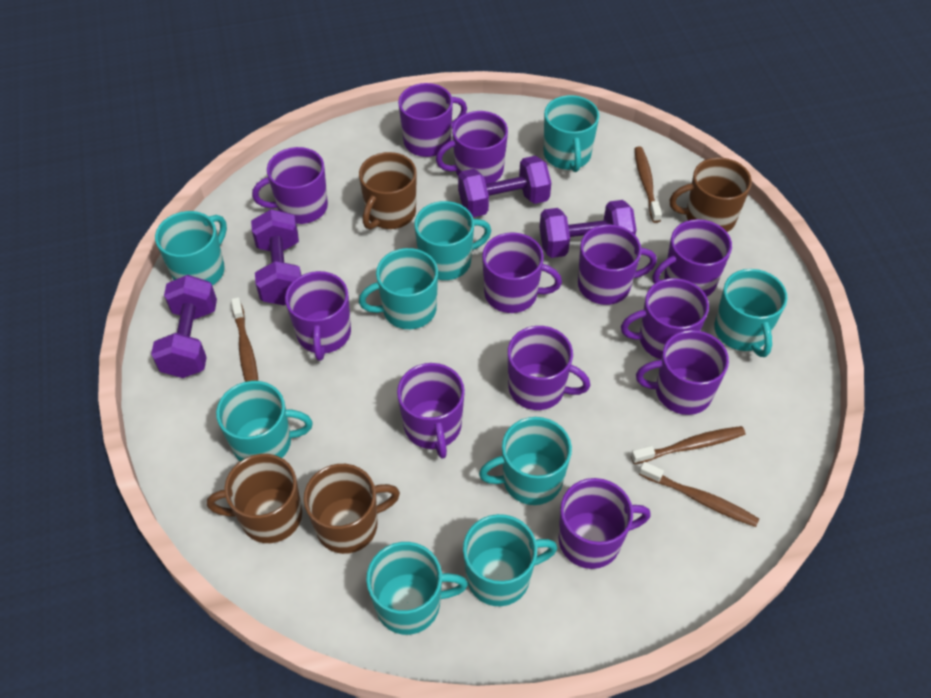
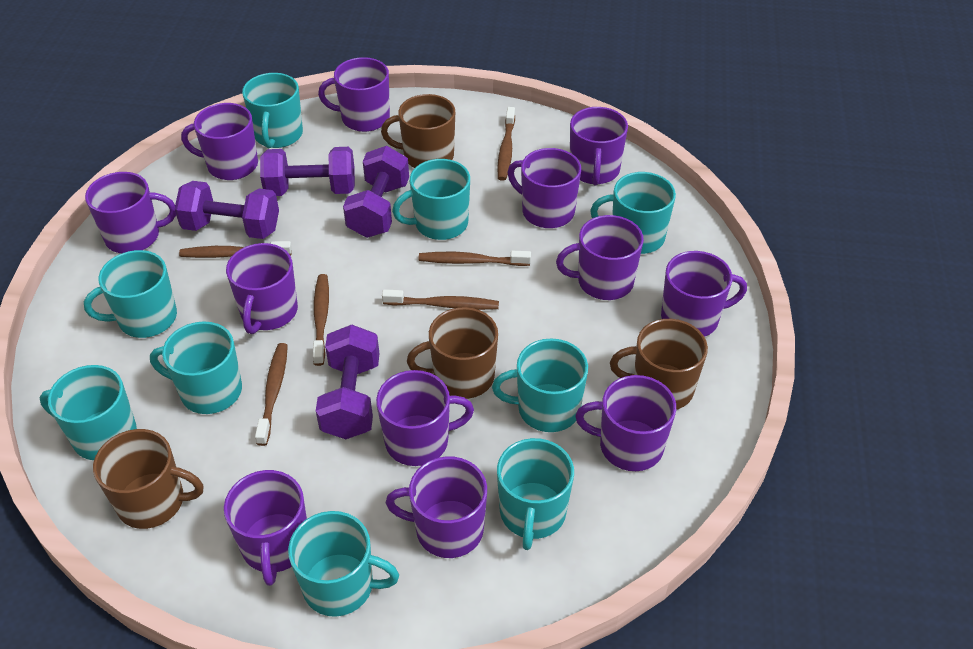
brown toothbrush: 4 -> 6

